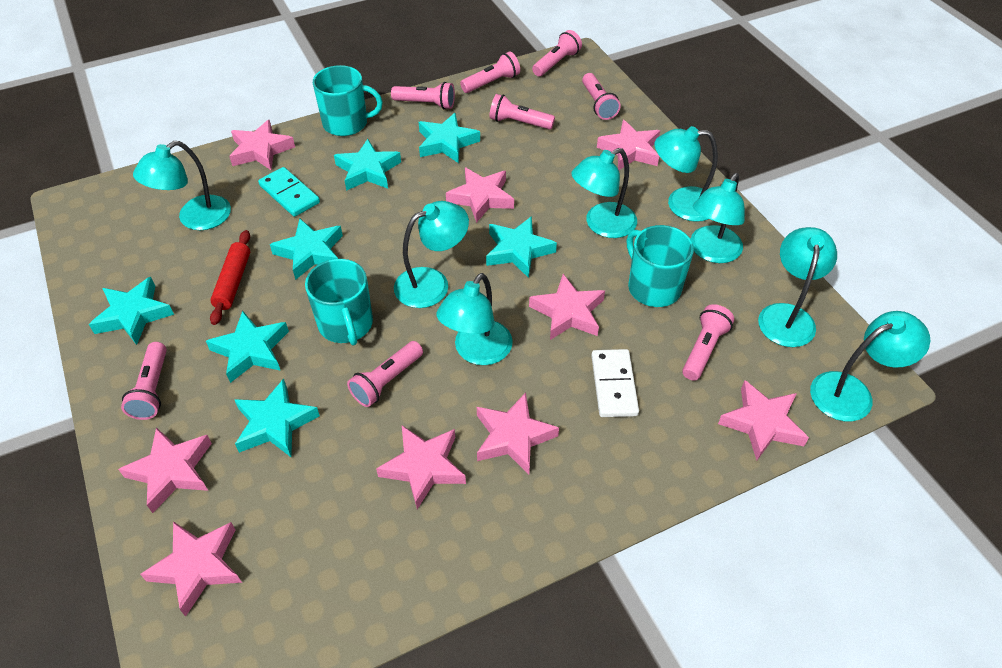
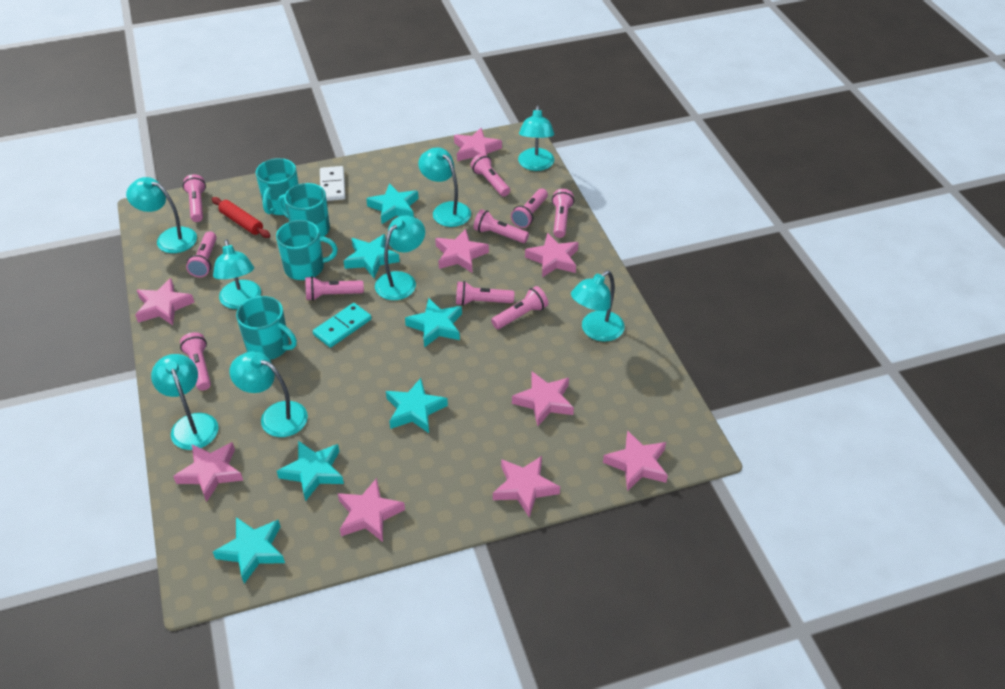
pink flashlight: 8 -> 10
turquoise mug: 3 -> 4
turquoise star: 7 -> 6

